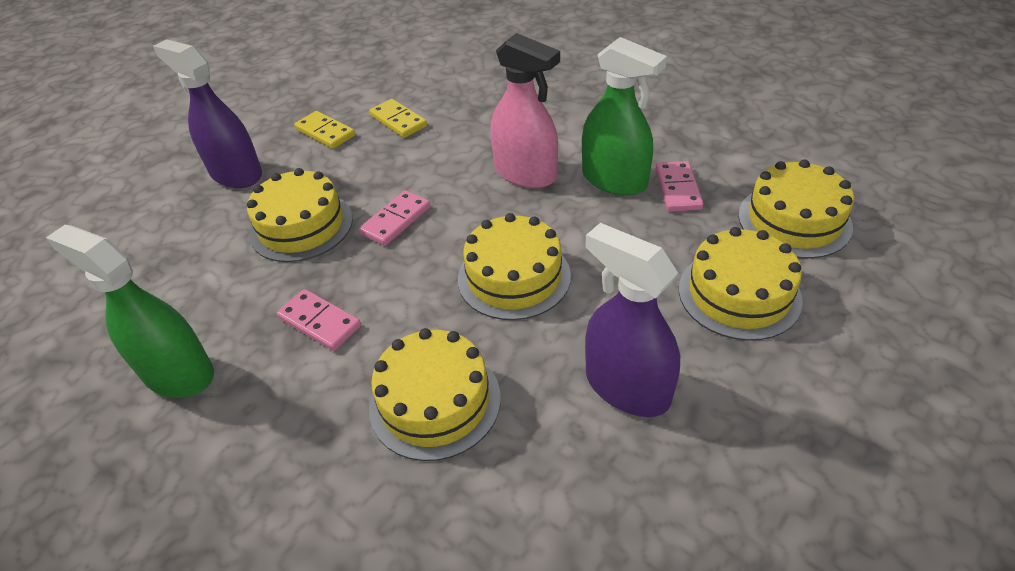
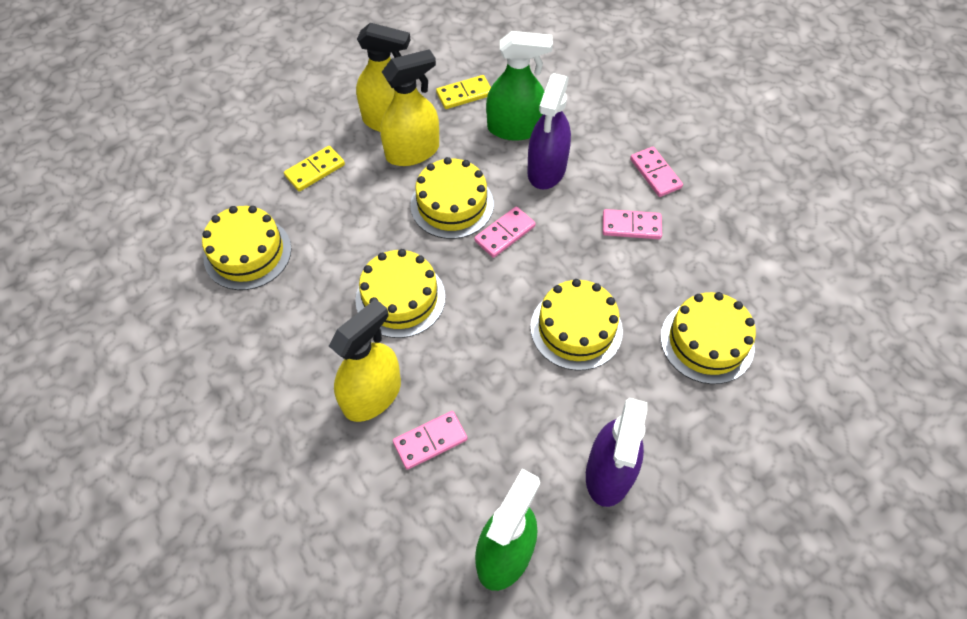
pink domino: 3 -> 4
pink spray bottle: 1 -> 0
yellow spray bottle: 0 -> 3

